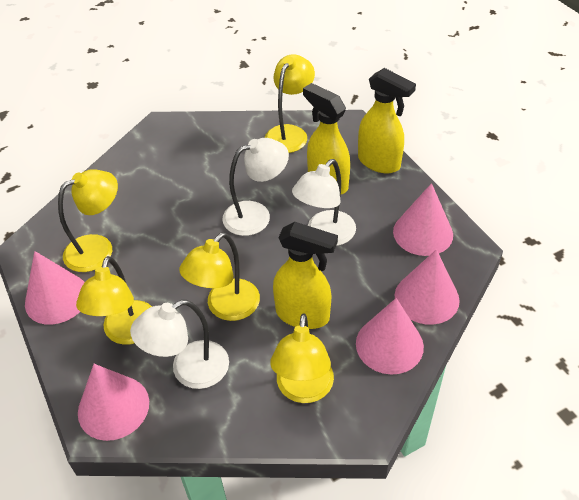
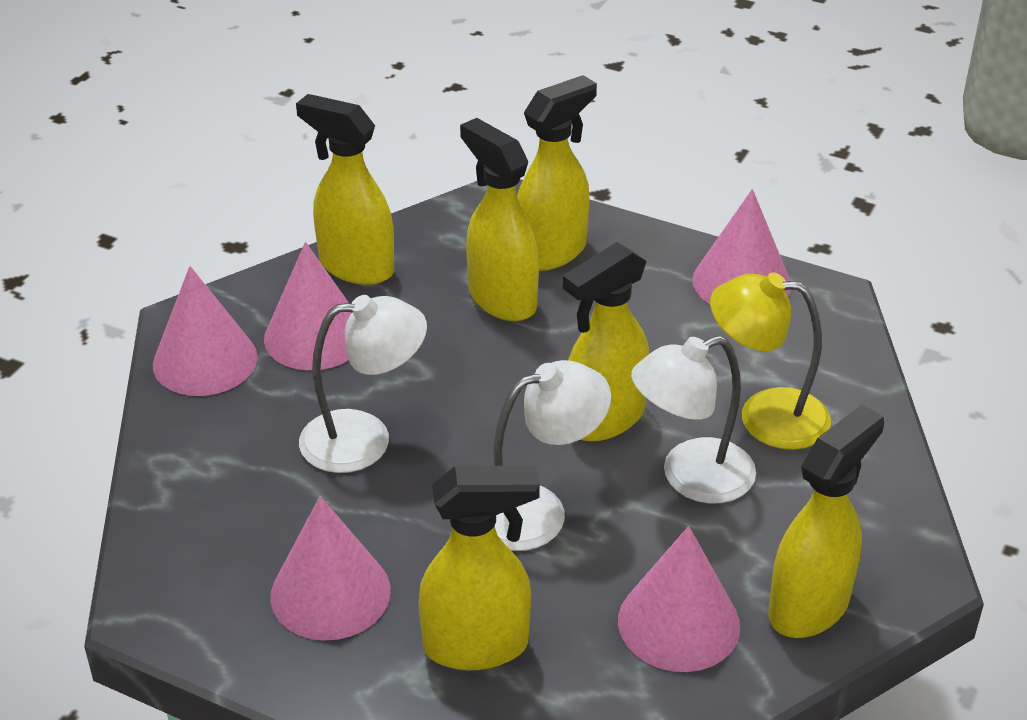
yellow lamp: 5 -> 1
yellow spray bottle: 3 -> 6

